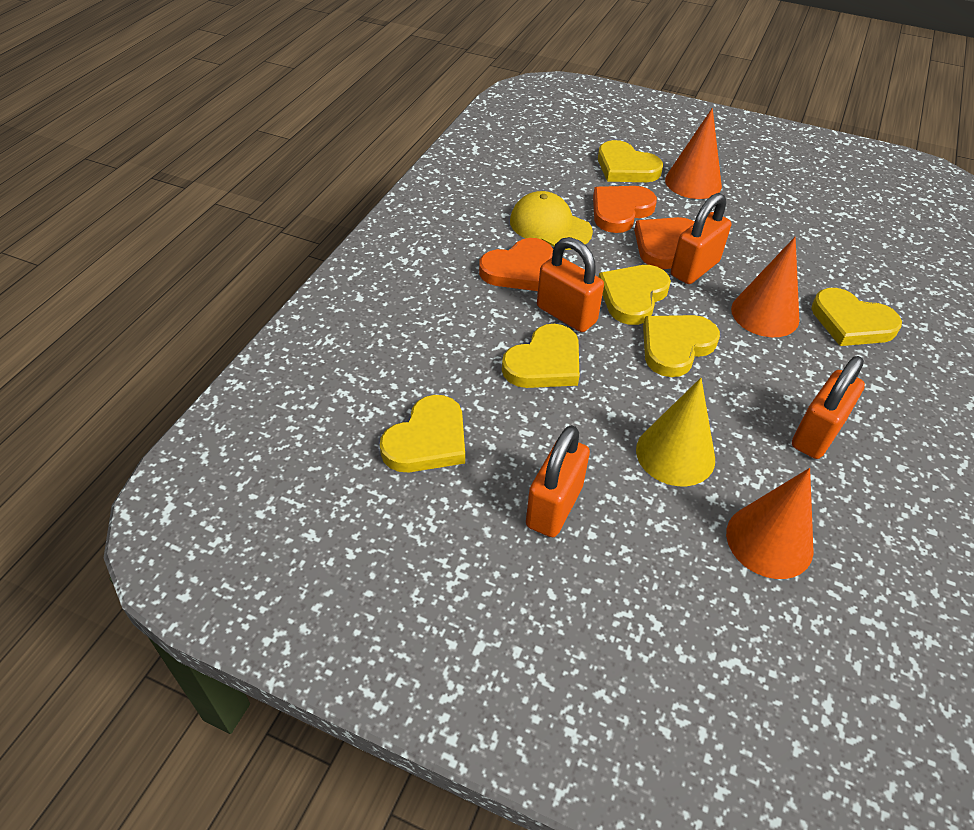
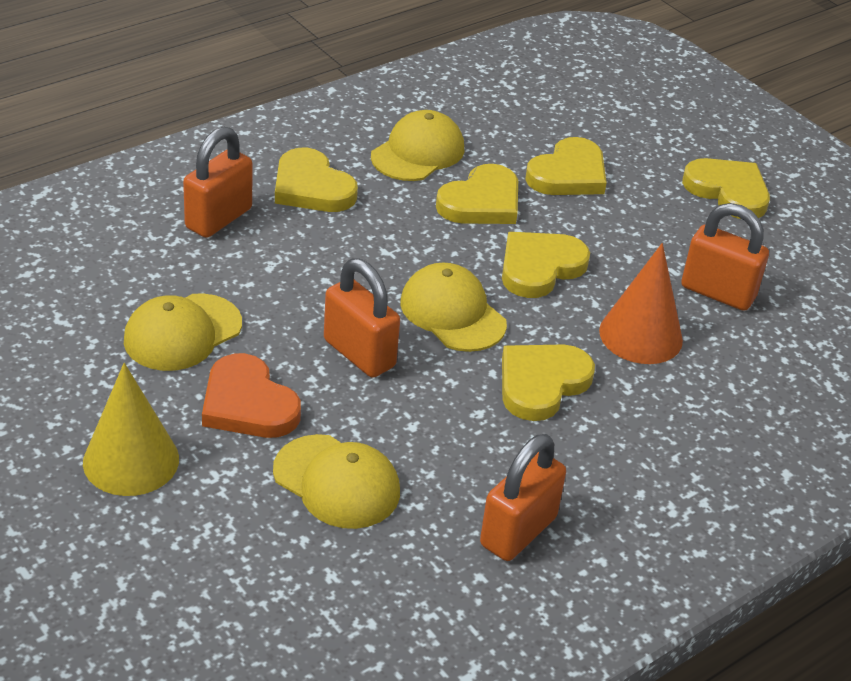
orange cone: 3 -> 1
orange heart: 3 -> 1
yellow cap: 1 -> 4

